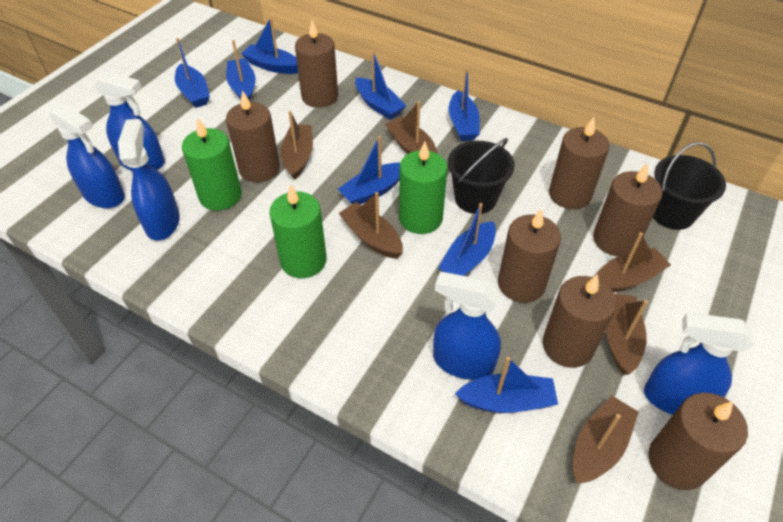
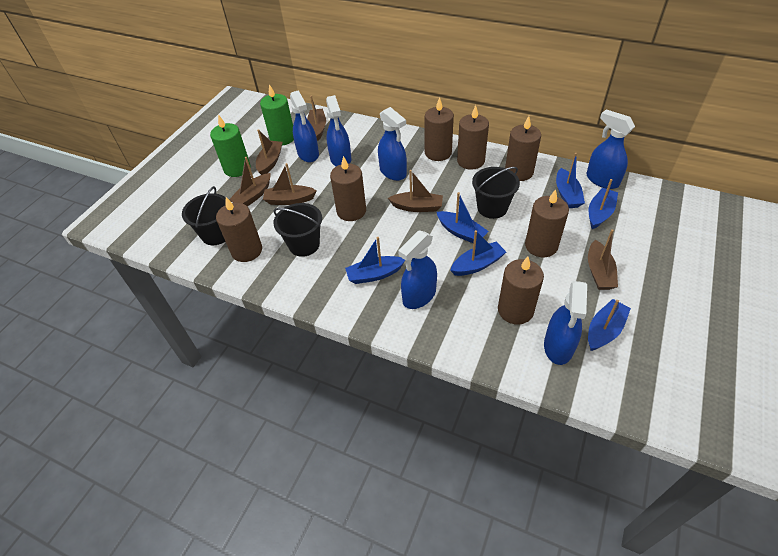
black bucket: 2 -> 3
blue boat: 8 -> 6
blue spray bottle: 5 -> 6
green candle: 3 -> 2

